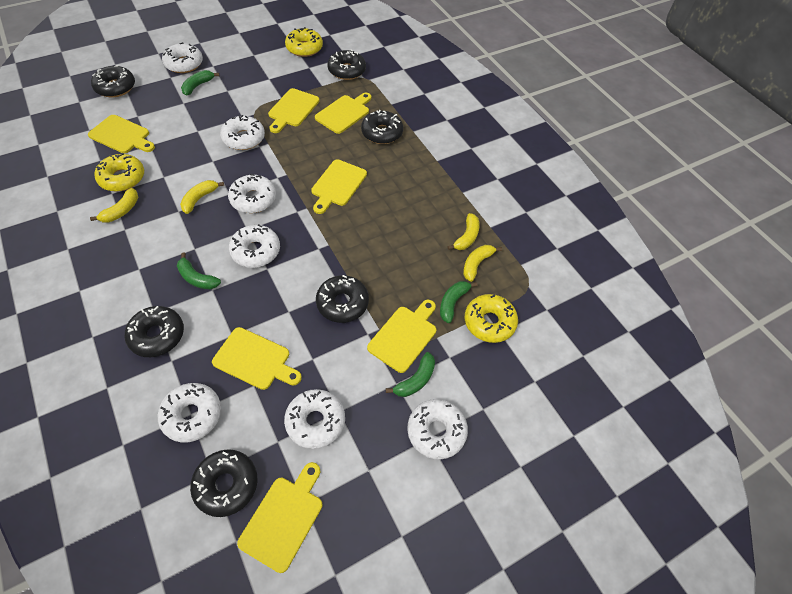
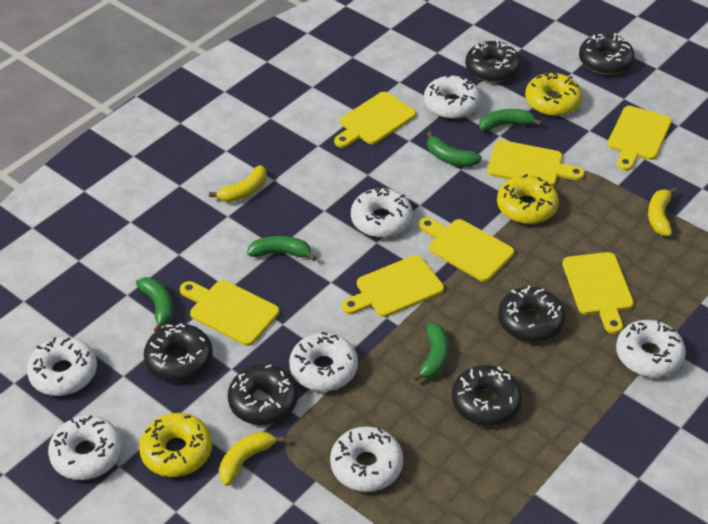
green banana: 4 -> 5
yellow banana: 4 -> 3

